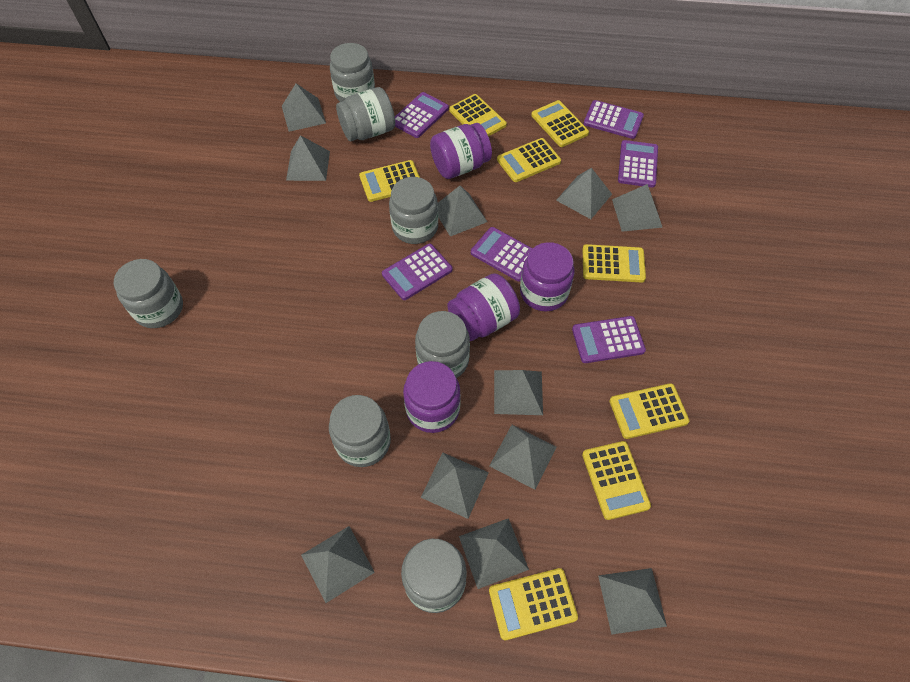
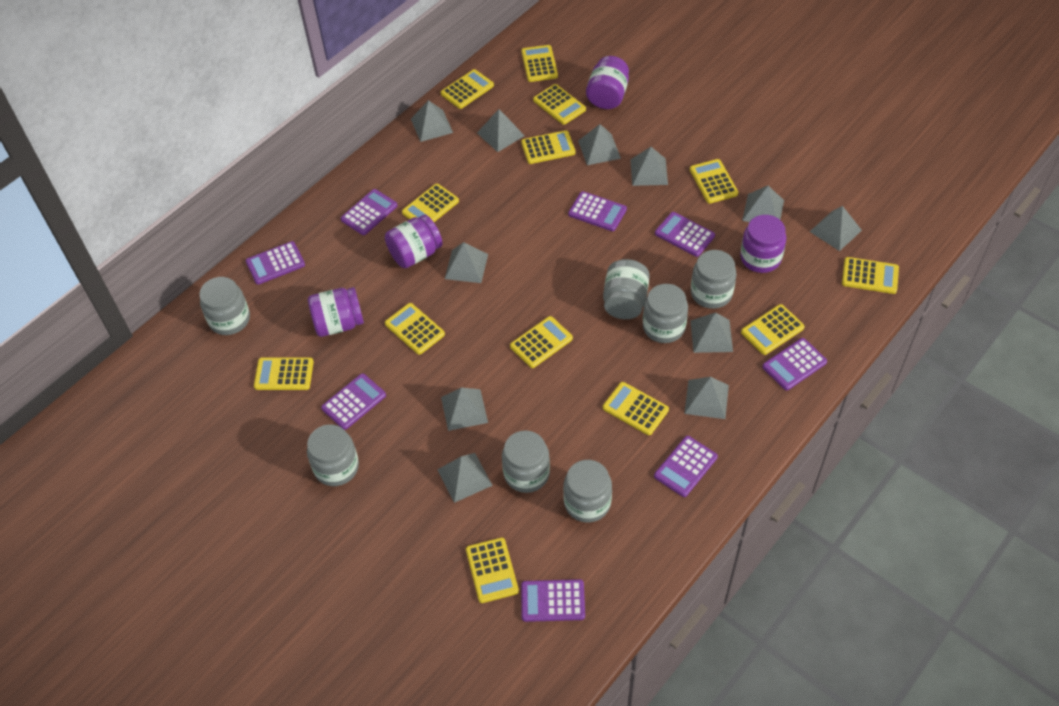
purple calculator: 6 -> 8
yellow calculator: 8 -> 13

